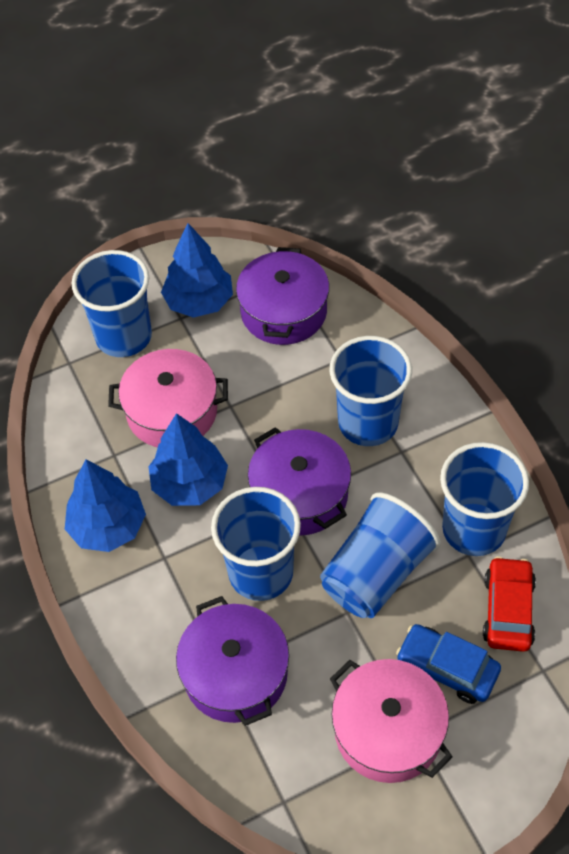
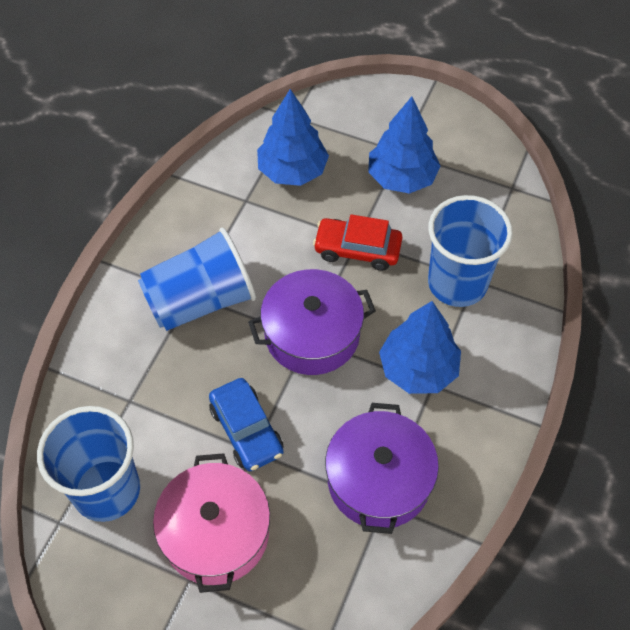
blue cup: 5 -> 3
pink pot: 2 -> 1
purple pot: 3 -> 2

